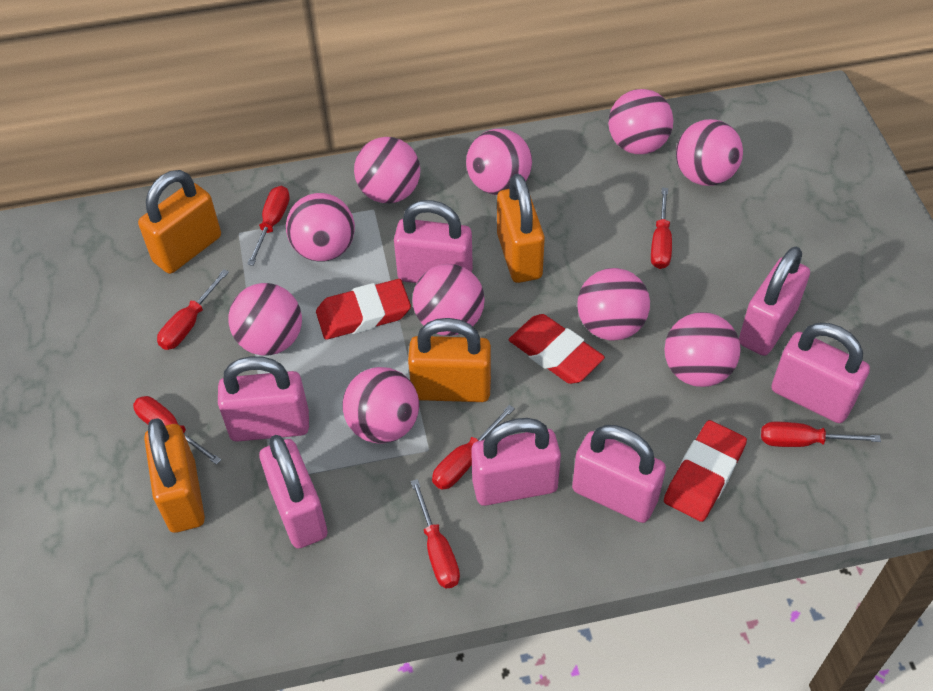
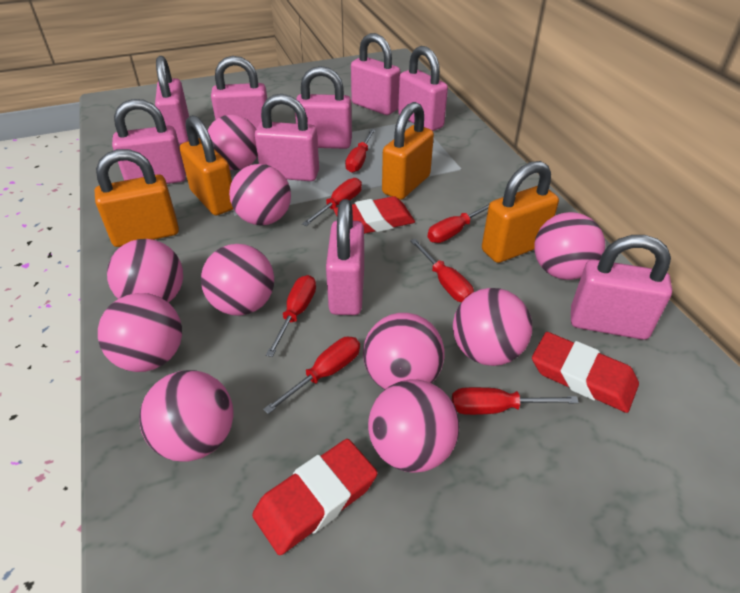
pink padlock: 7 -> 9

